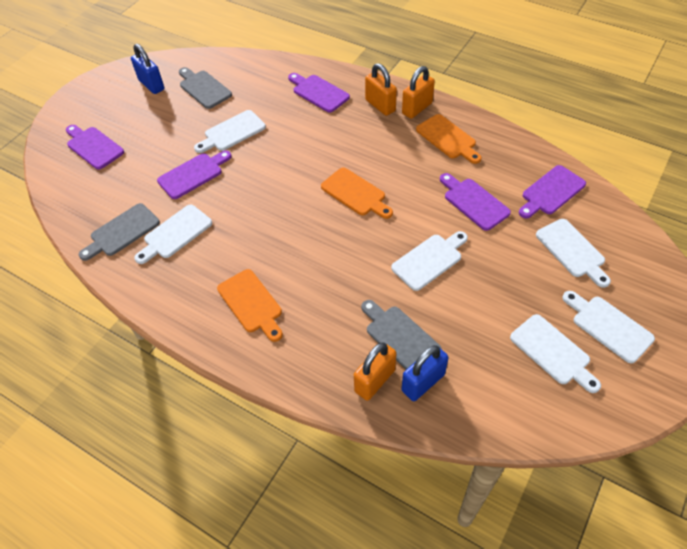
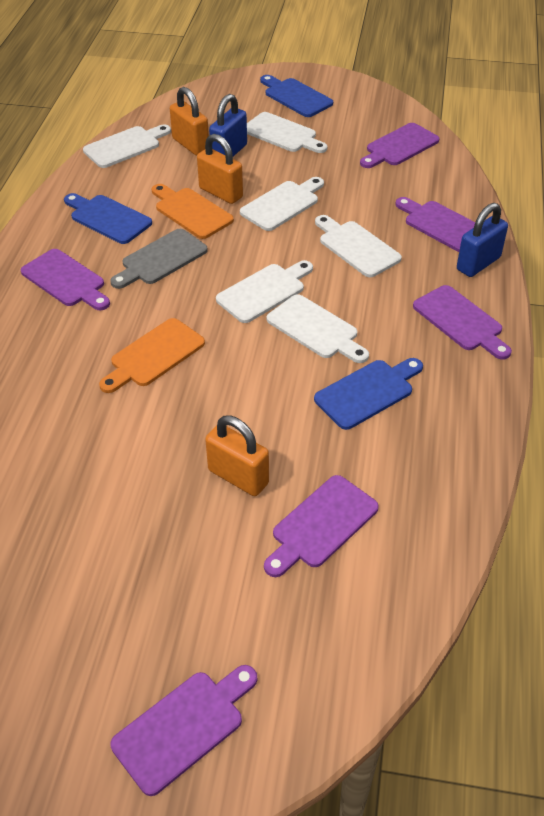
blue cutting board: 0 -> 3
grey cutting board: 3 -> 1
orange cutting board: 3 -> 2
purple cutting board: 5 -> 6

